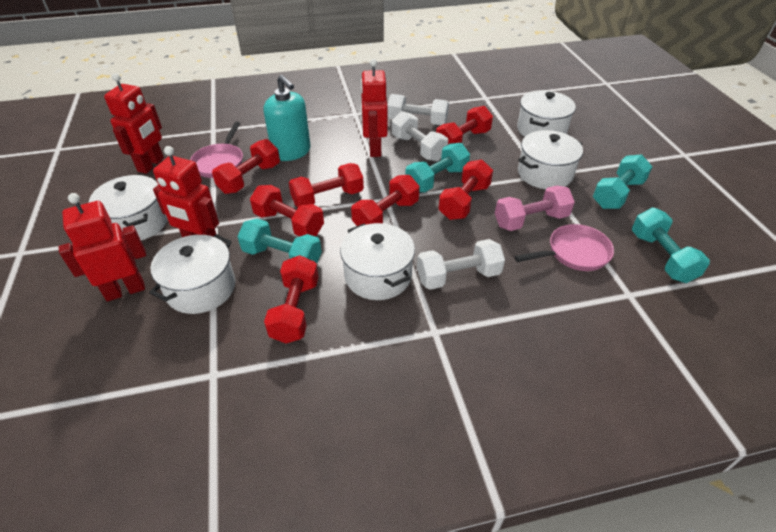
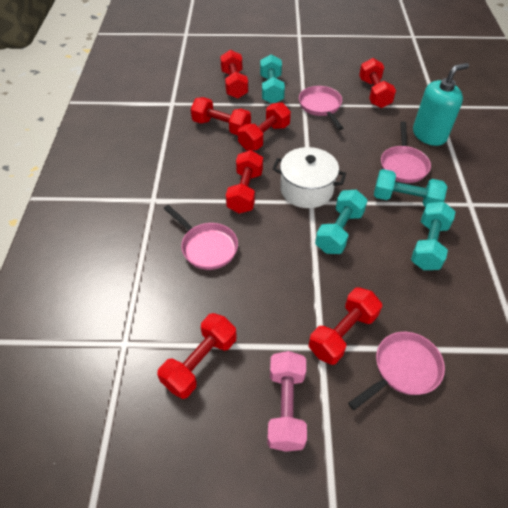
pink pan: 2 -> 4
red robot: 4 -> 0
white dumbbell: 3 -> 0
white pot: 5 -> 1

